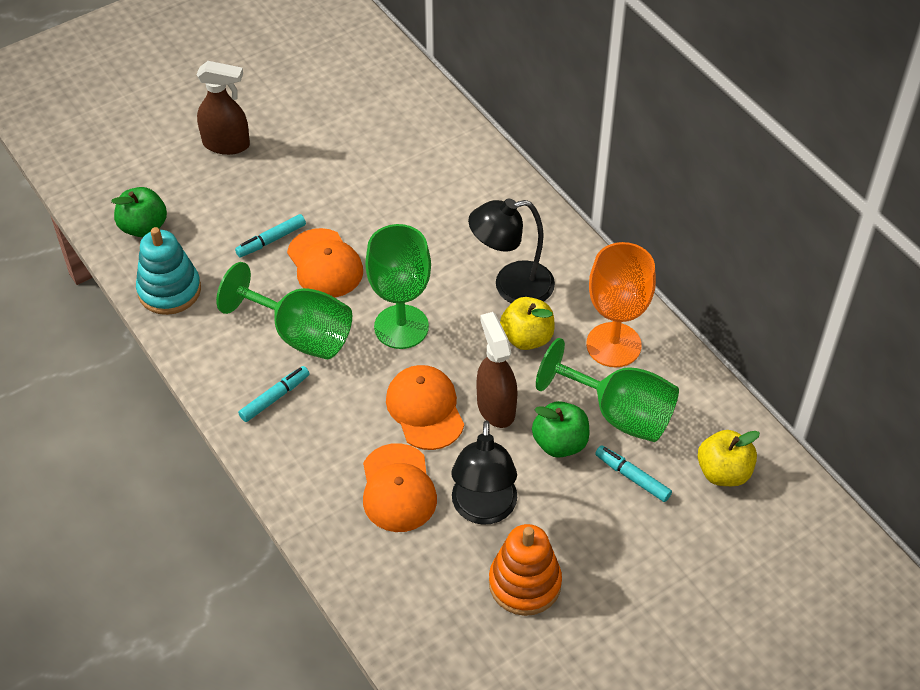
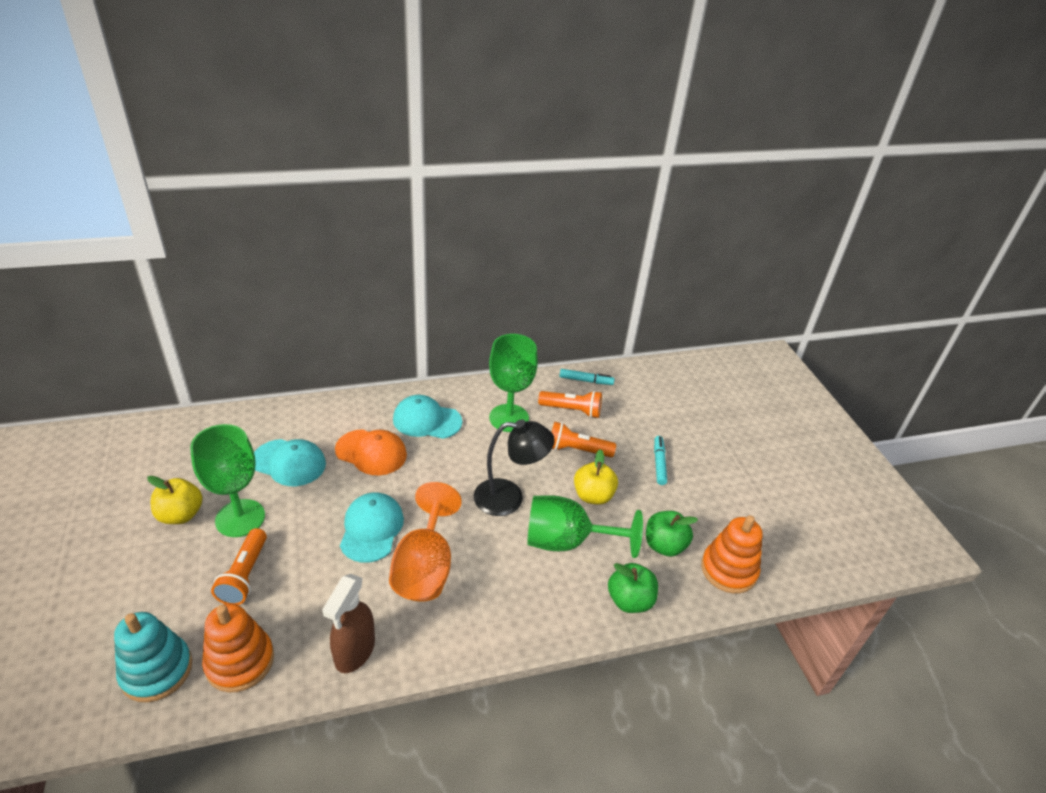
black lamp: 2 -> 1
brown spray bottle: 2 -> 1
orange cap: 3 -> 1
orange flashlight: 0 -> 3
orange stacking toy: 1 -> 2
turquoise cap: 0 -> 3
turquoise marker: 3 -> 2

